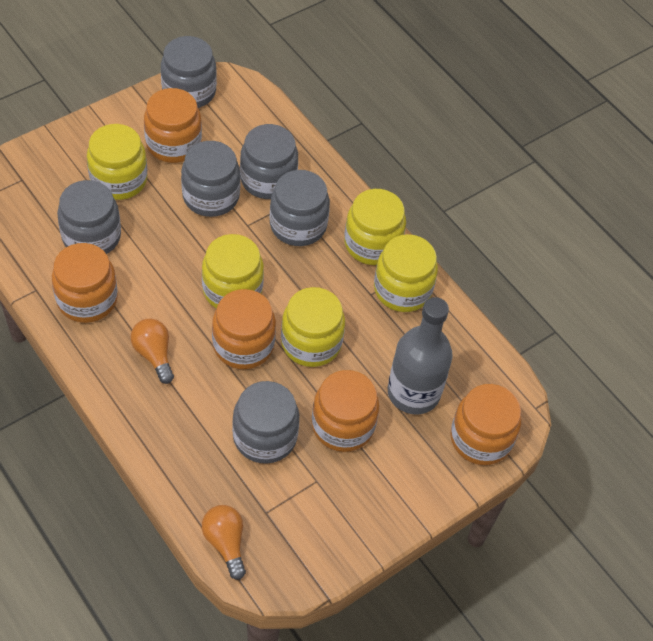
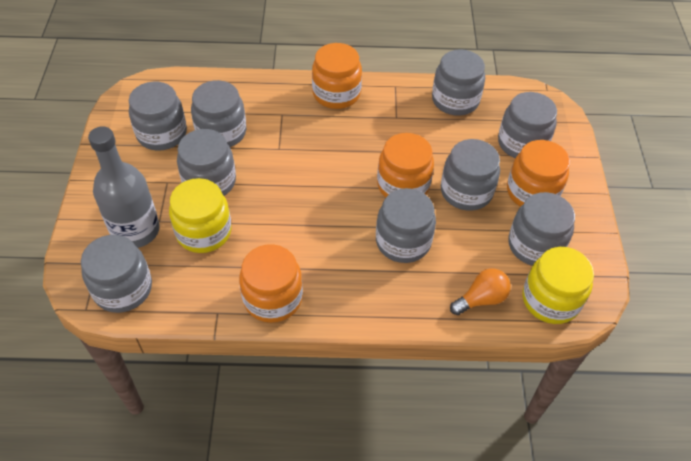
grey jar: 6 -> 9
orange jar: 5 -> 4
orange light bulb: 2 -> 1
yellow jar: 5 -> 2

